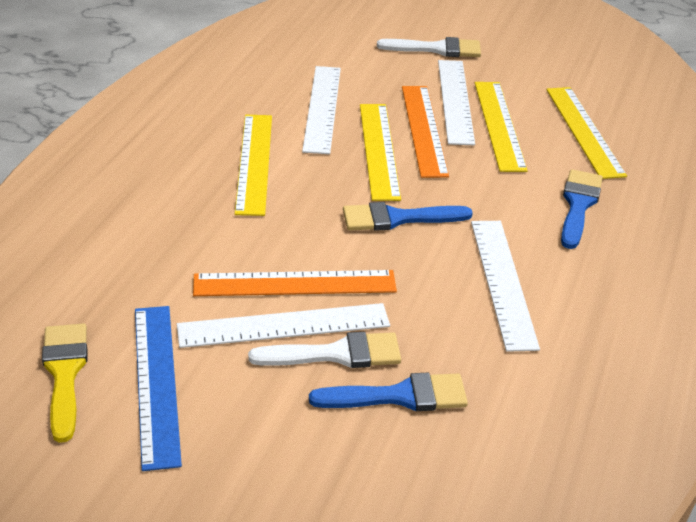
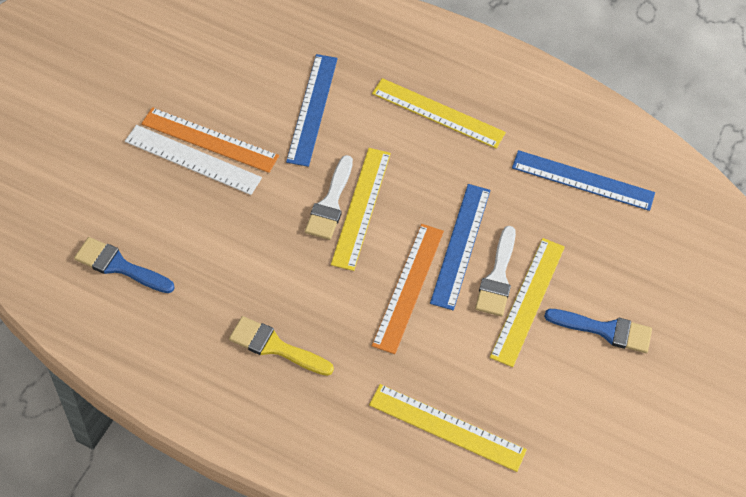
blue brush: 3 -> 2
blue ruler: 1 -> 3
white ruler: 4 -> 1

